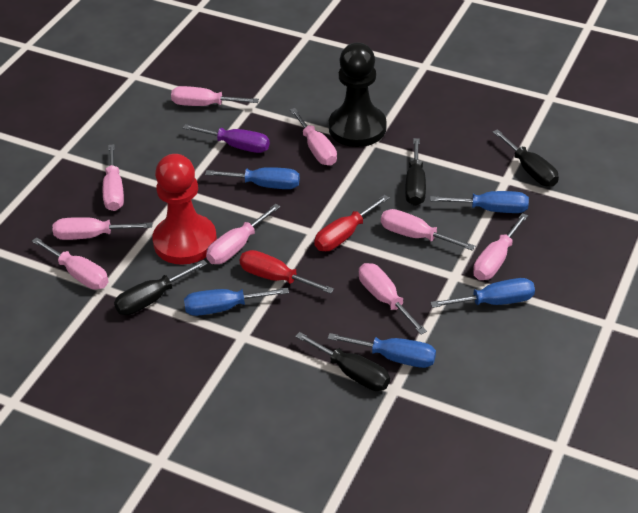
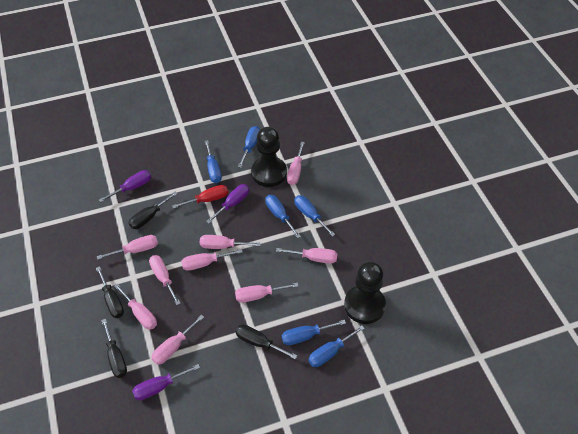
black pawn: 1 -> 2
blue screwdriver: 5 -> 6
purple screwdriver: 1 -> 3
red pawn: 1 -> 0
red screwdriver: 2 -> 1

